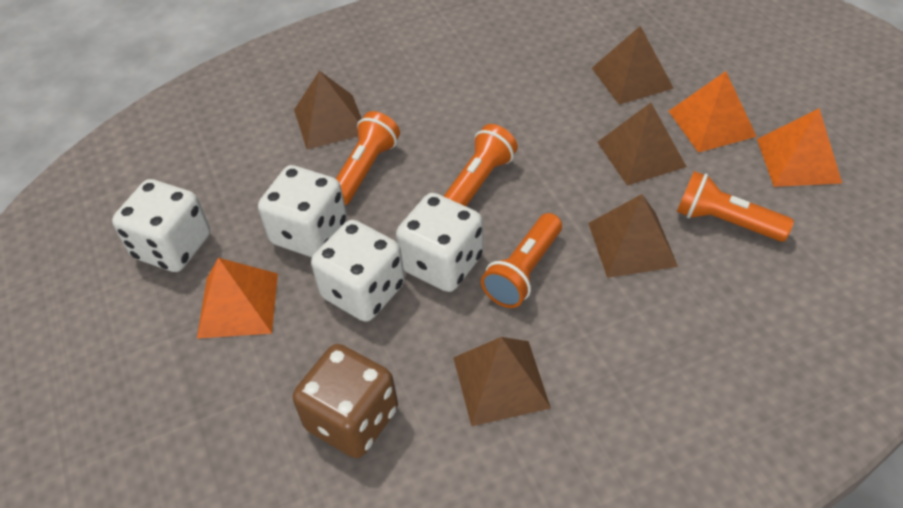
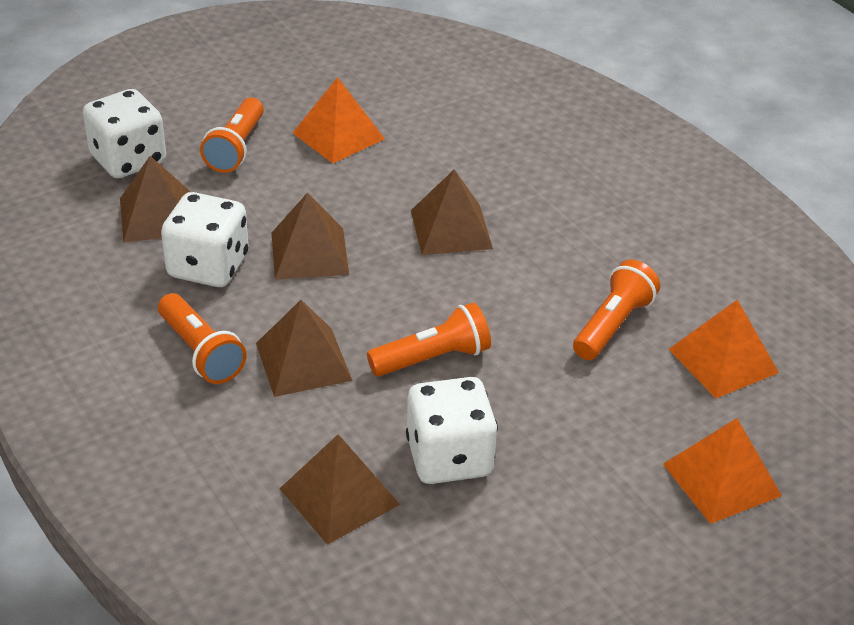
brown dice: 1 -> 0
white dice: 4 -> 3

